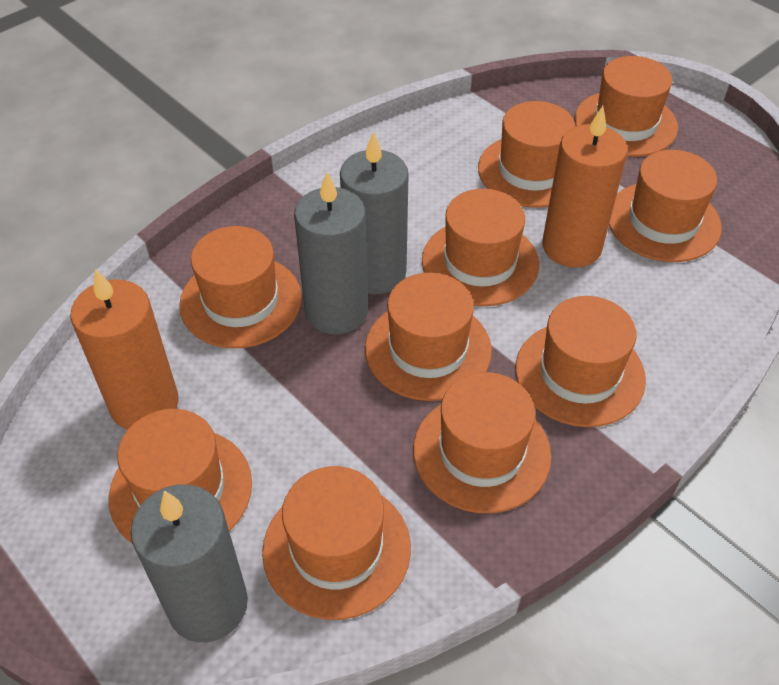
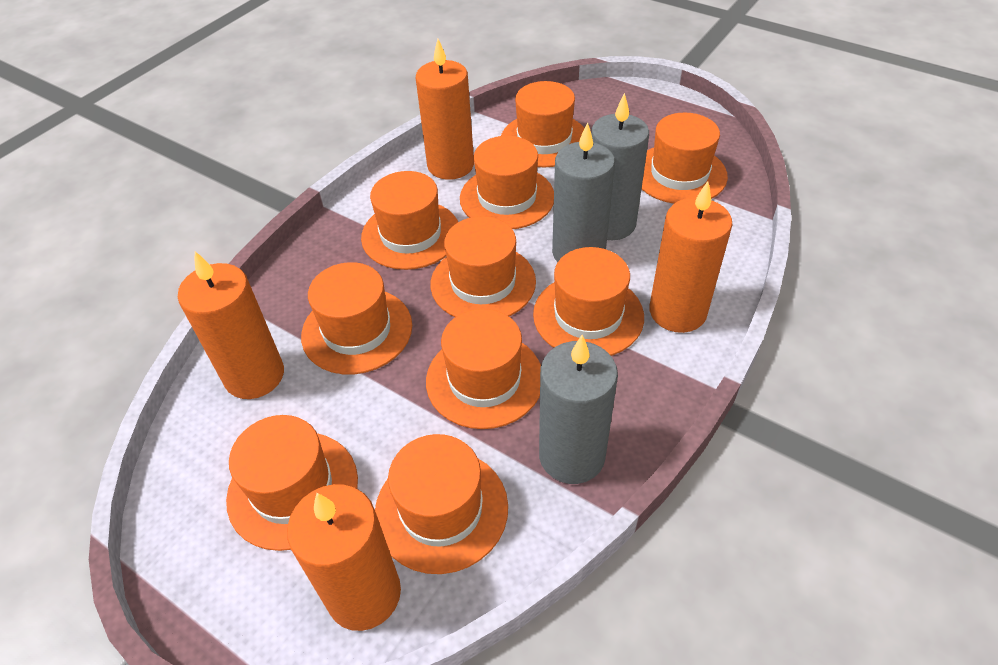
orange candle: 2 -> 4

